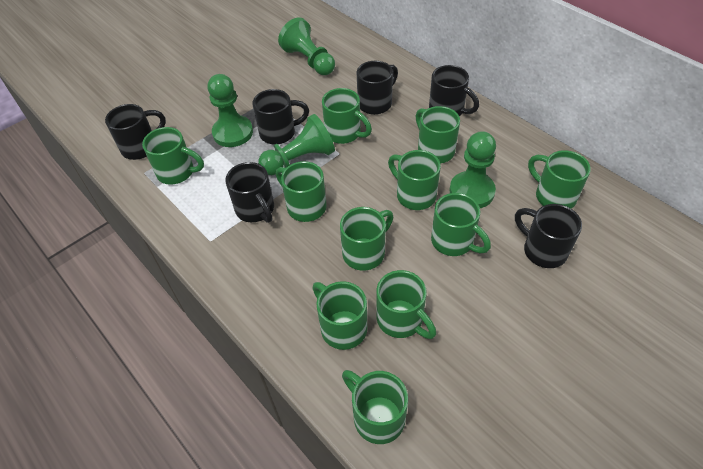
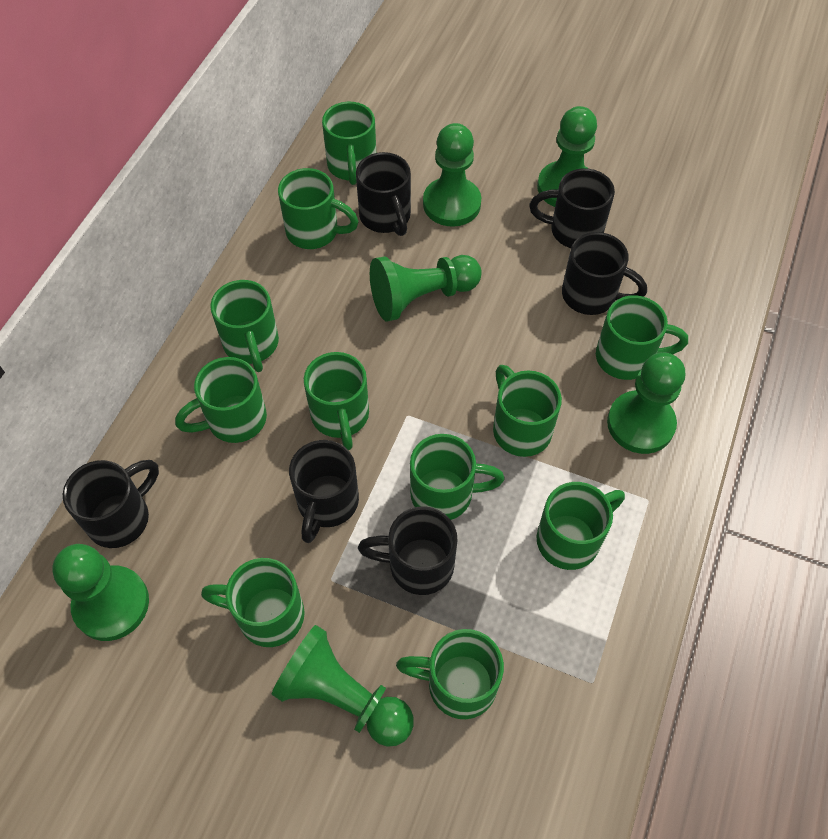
green pawn: 4 -> 6

